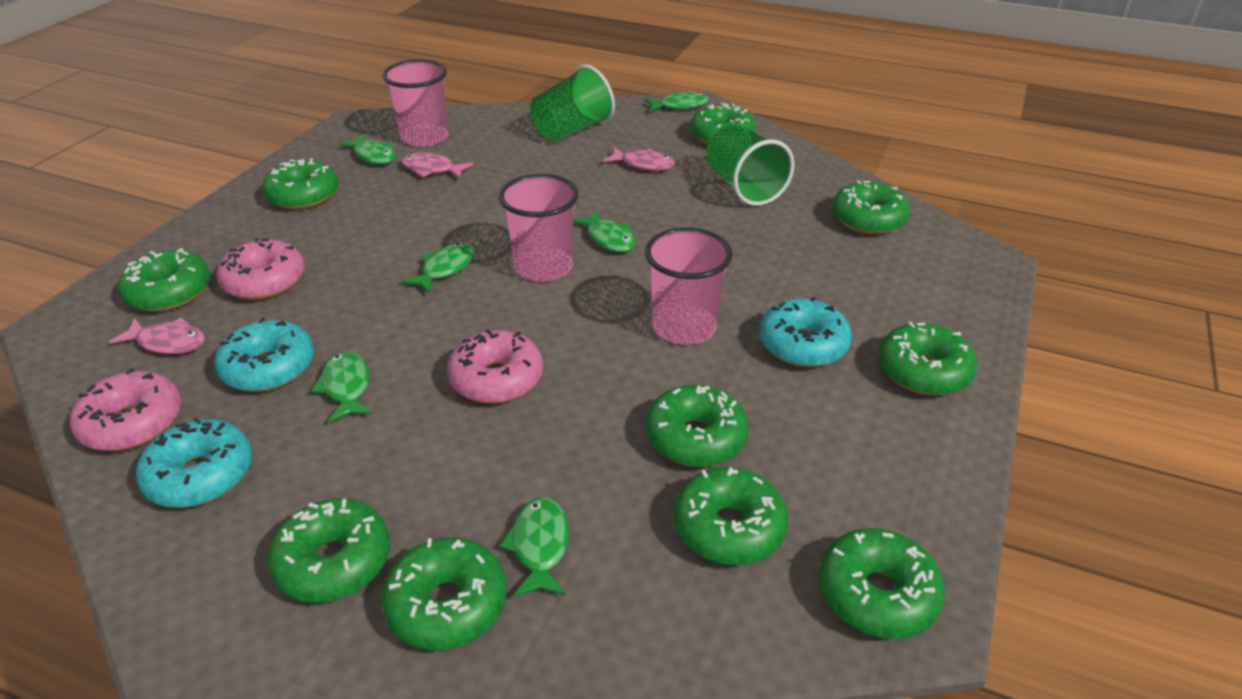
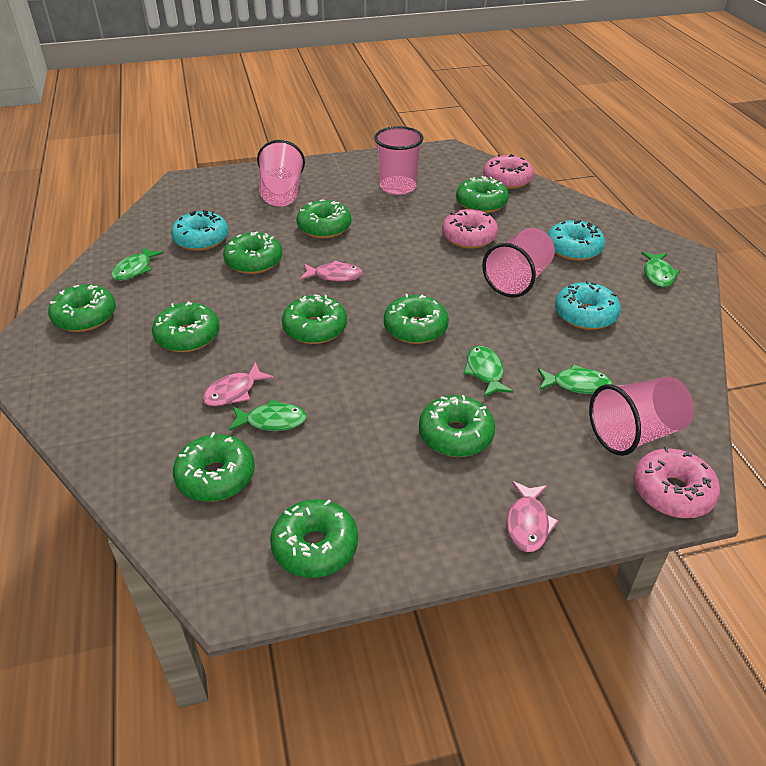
green cup: 2 -> 0
green fish: 6 -> 5
pink cup: 3 -> 4

